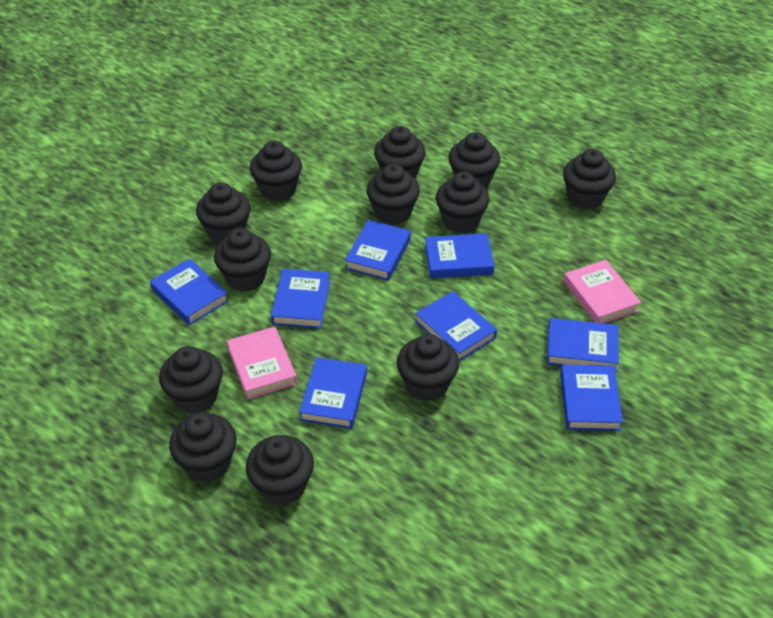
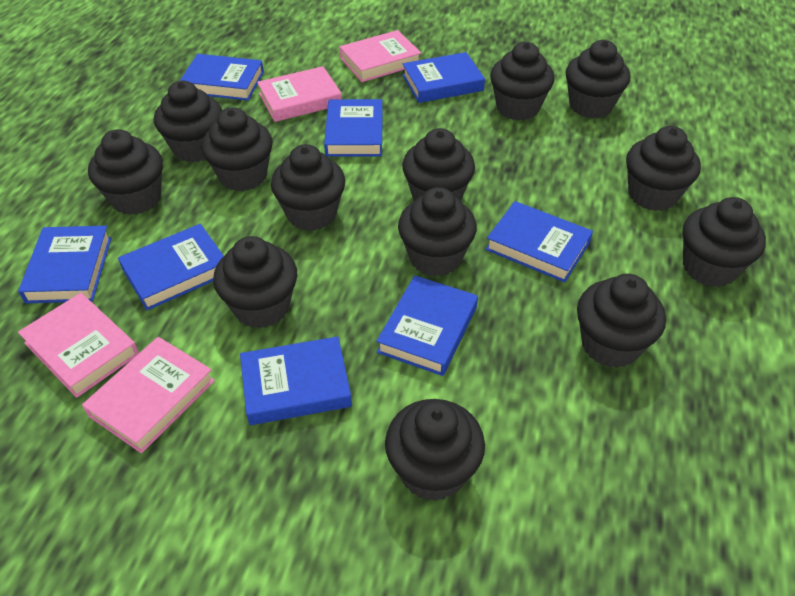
black cupcake: 12 -> 13
pink book: 2 -> 4

